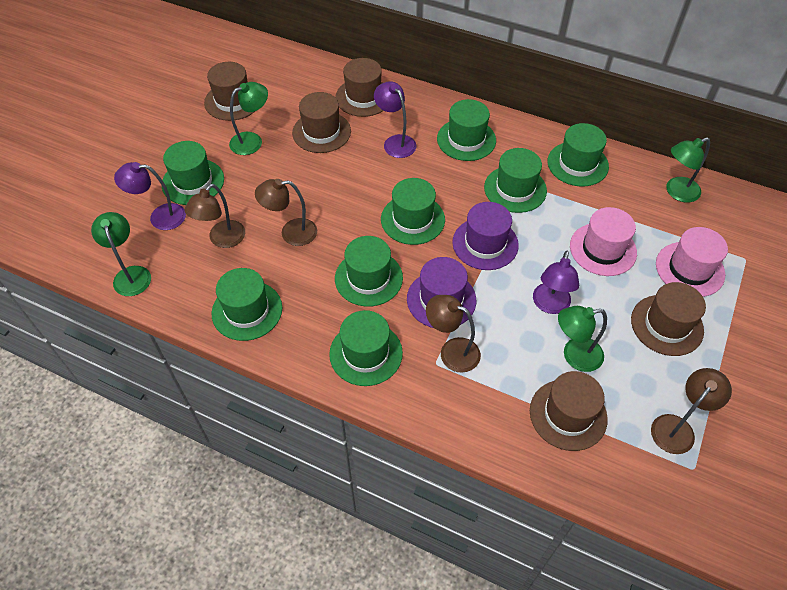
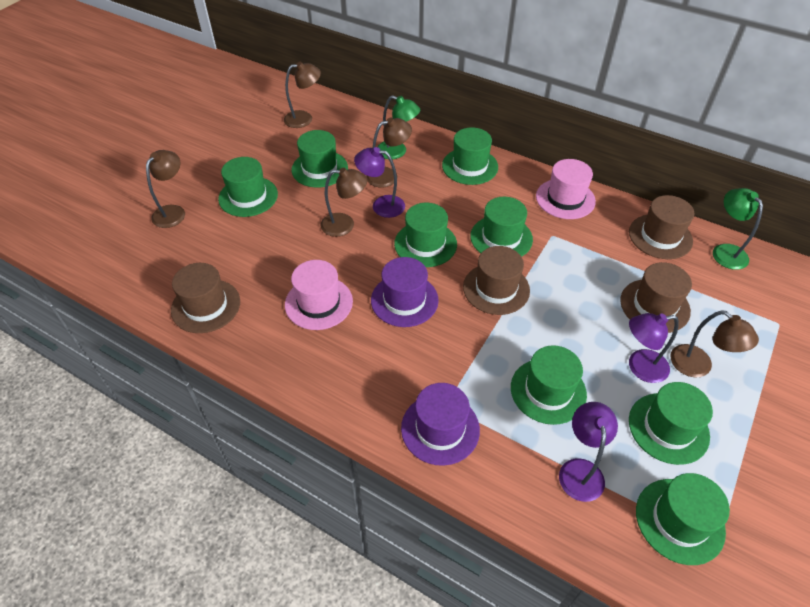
brown hat: 5 -> 4
brown lamp: 4 -> 5
green lamp: 4 -> 2

